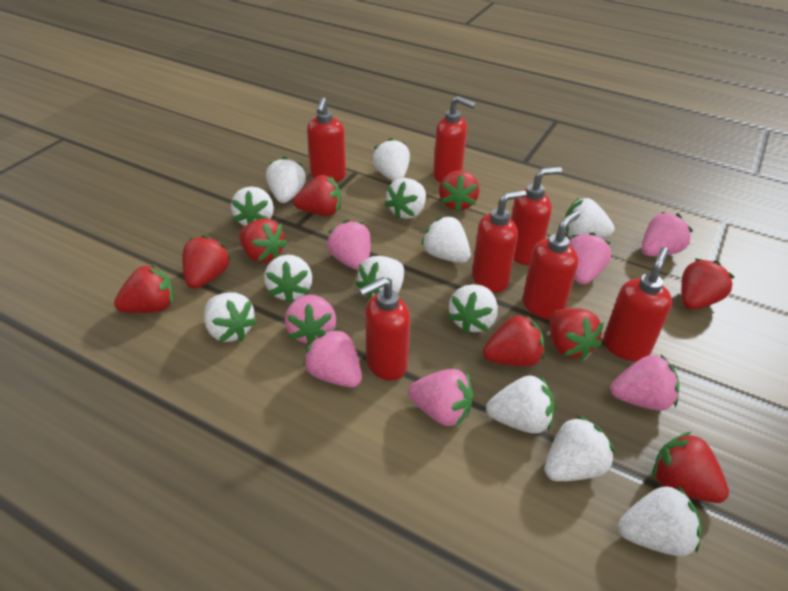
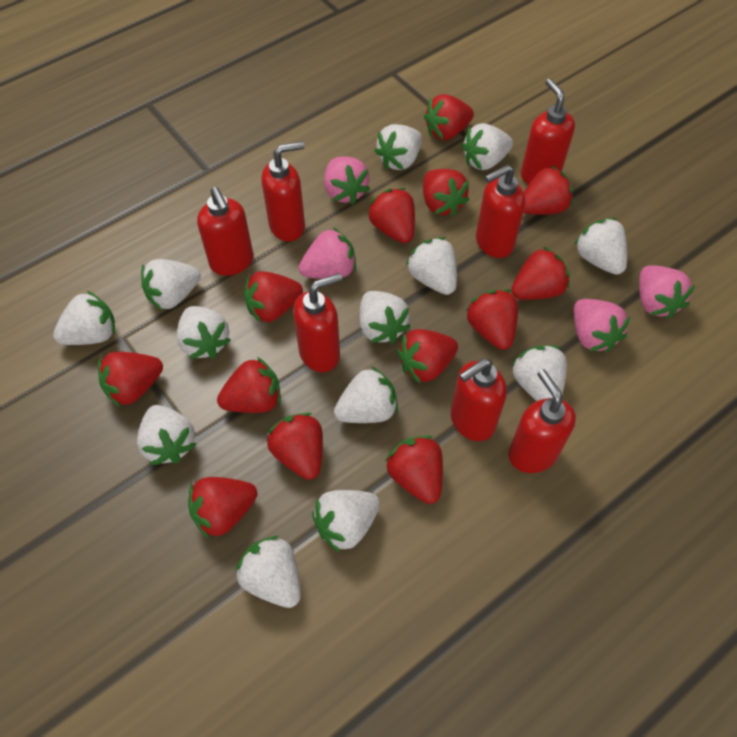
pink strawberry: 7 -> 4
red strawberry: 9 -> 13

